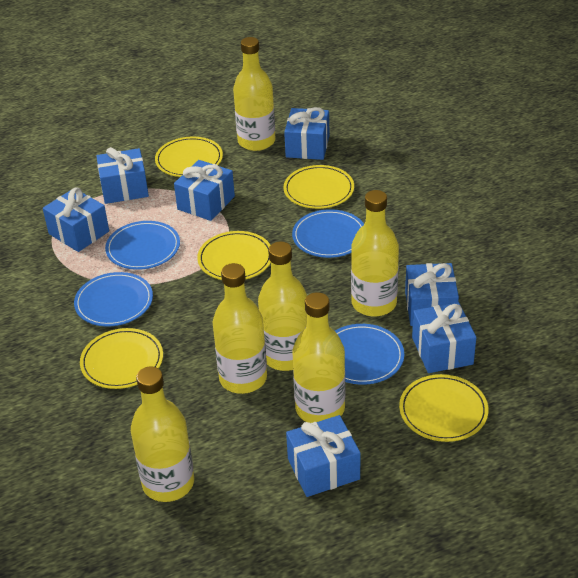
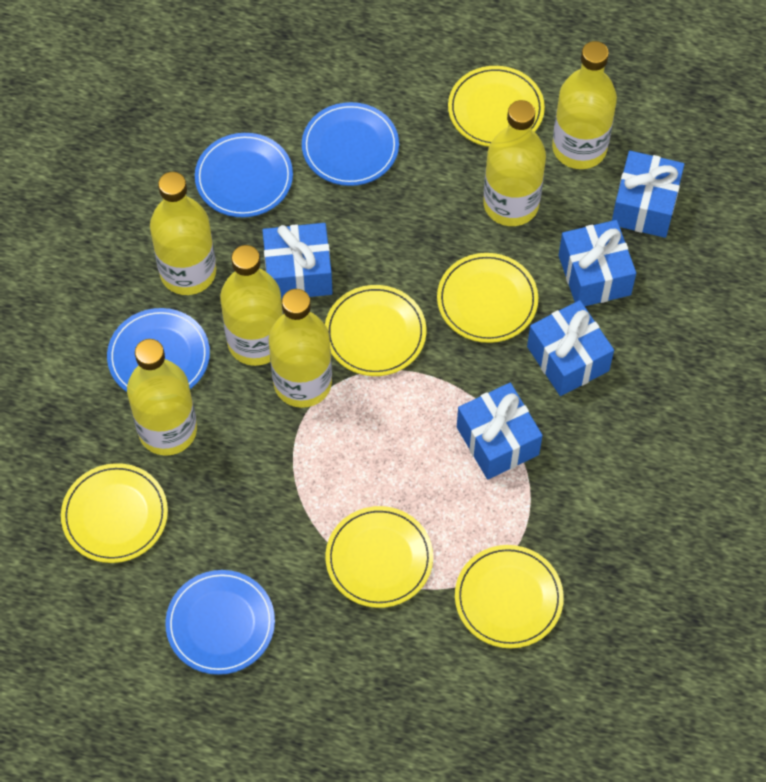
blue gift: 7 -> 5
yellow plate: 5 -> 6

